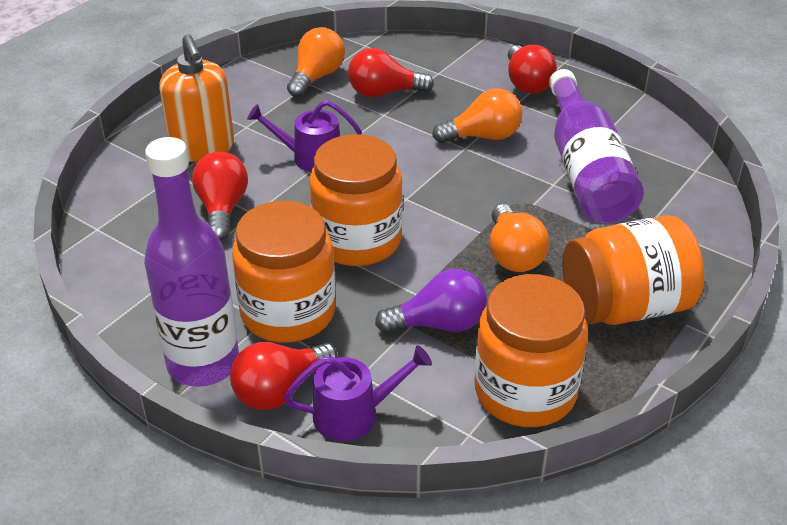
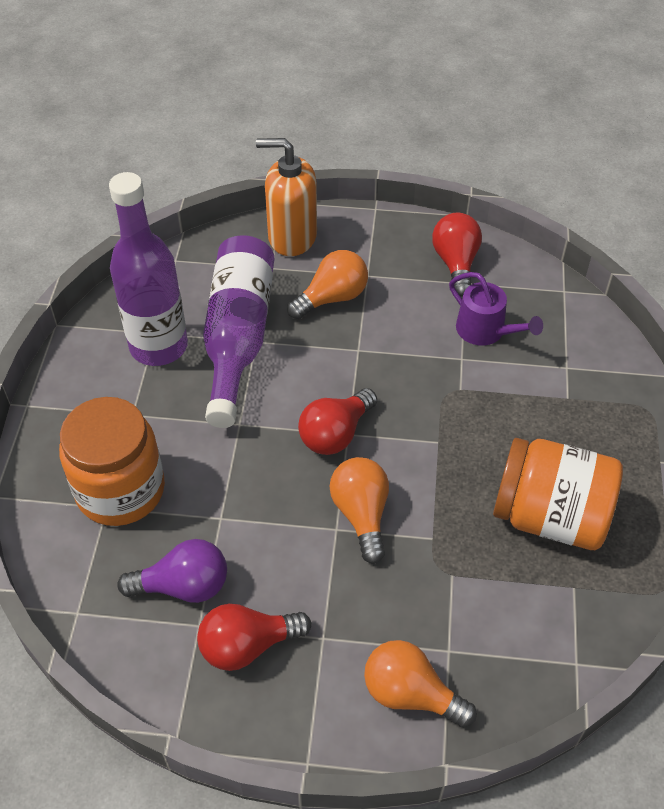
orange jar: 4 -> 2
purple watering can: 2 -> 1
red light bulb: 4 -> 3

